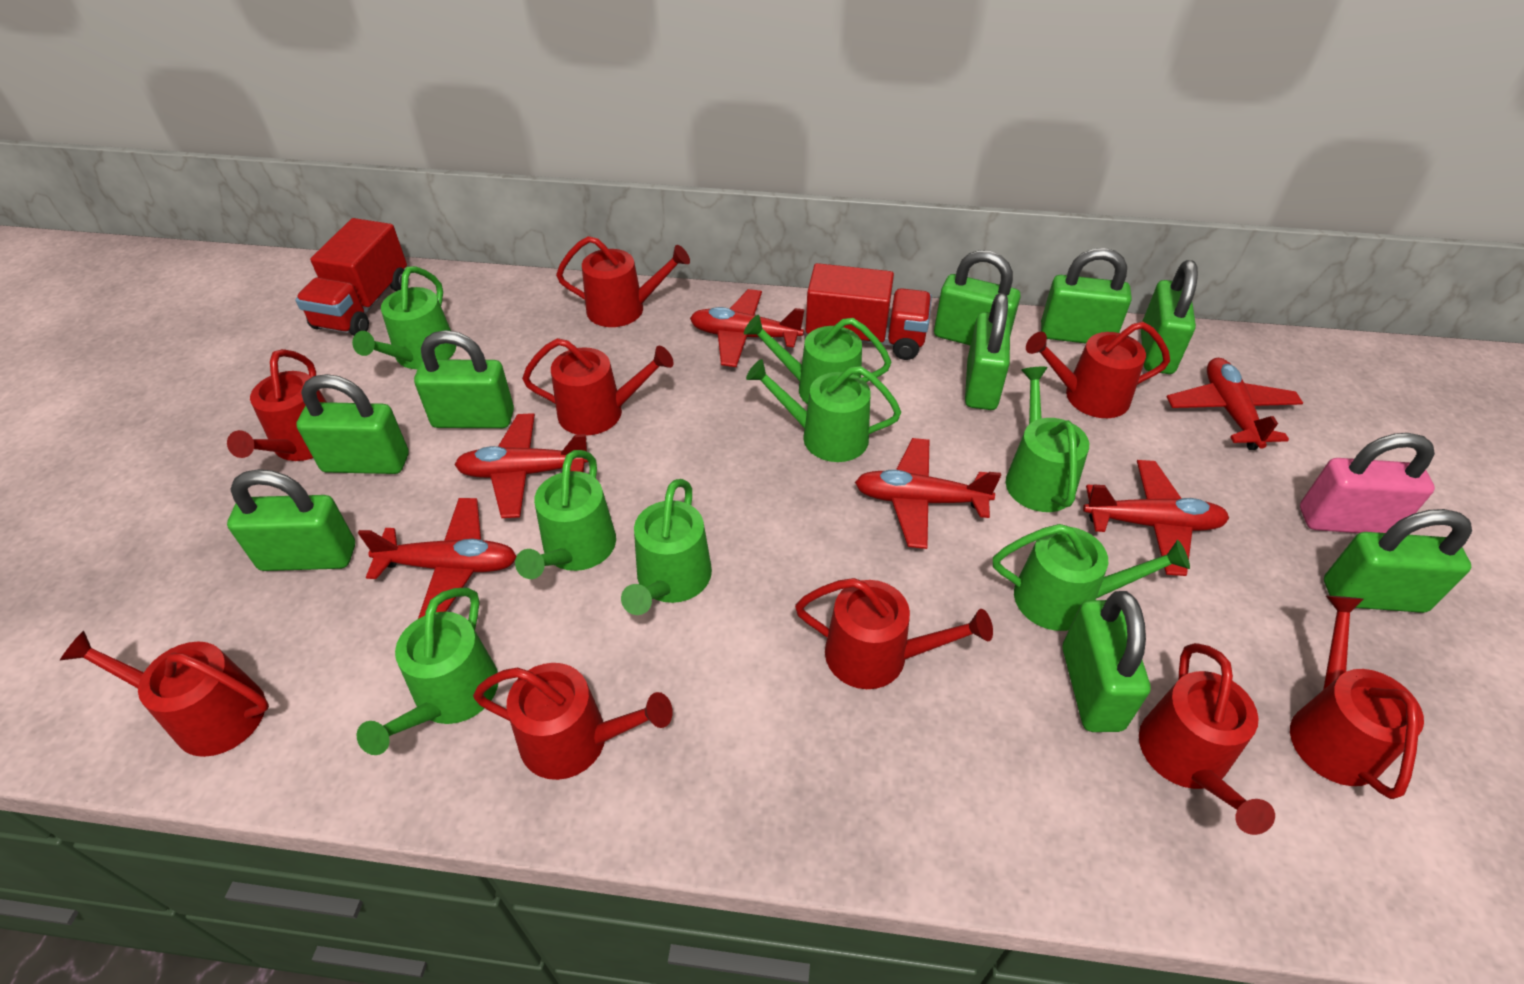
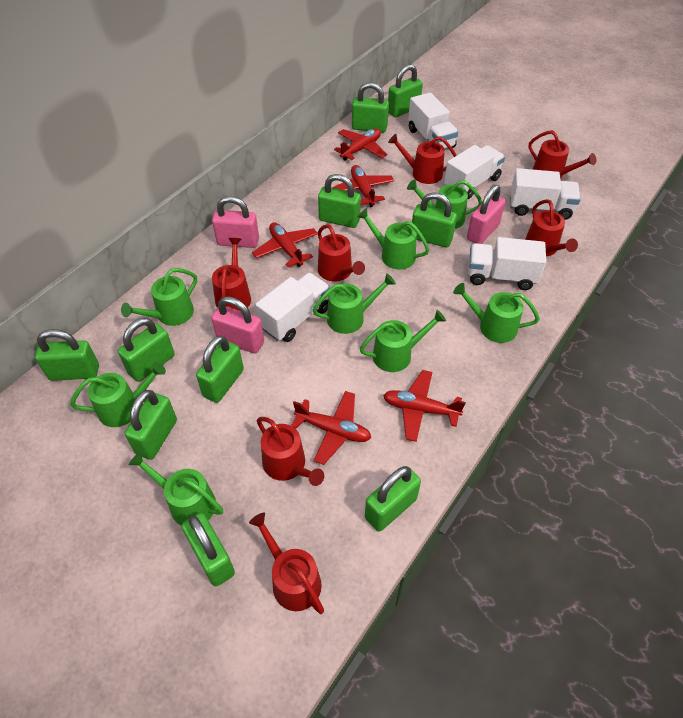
green padlock: 9 -> 10
pink padlock: 1 -> 3
red plane: 6 -> 5
red truck: 2 -> 0
red watering can: 9 -> 7
white truck: 0 -> 5

